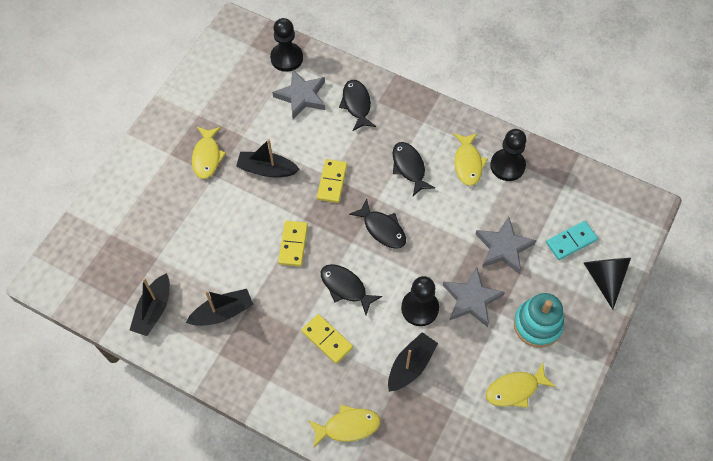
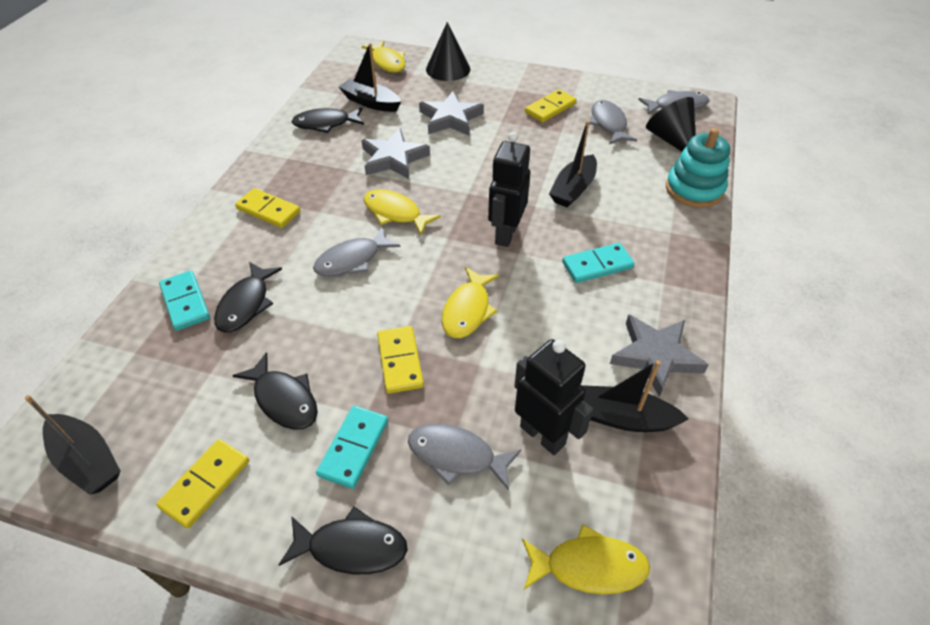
black cone: 1 -> 2
black pawn: 3 -> 0
black robot: 0 -> 2
grey fish: 0 -> 4
turquoise domino: 1 -> 3
yellow domino: 3 -> 4

